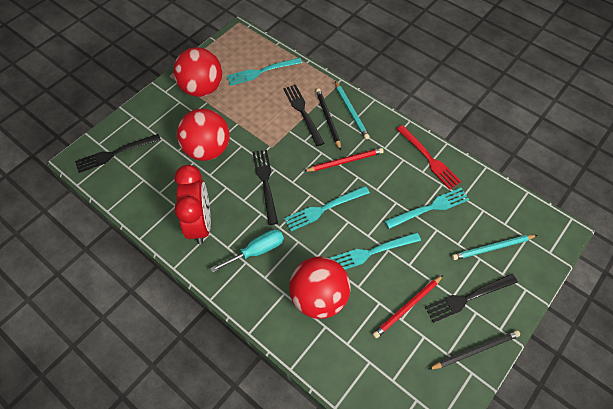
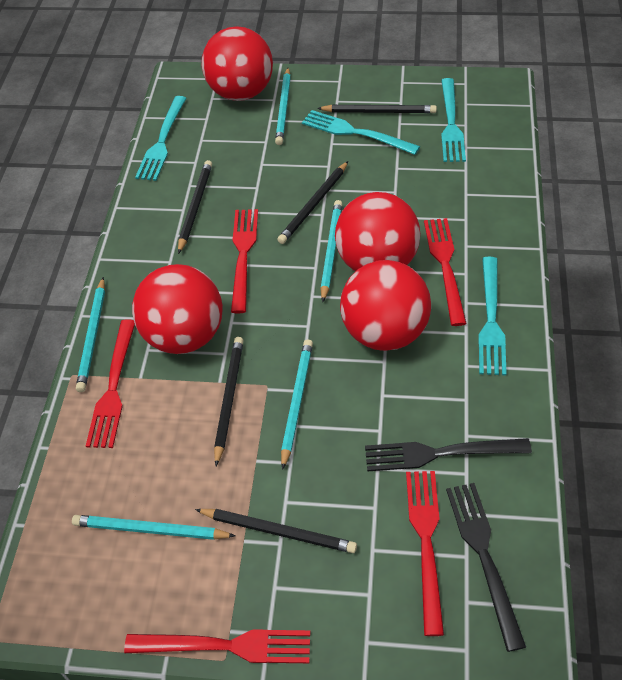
black fork: 4 -> 2
black pencil: 2 -> 5
red ball: 3 -> 4
red clock: 1 -> 0
red fork: 1 -> 5
red pencil: 2 -> 0
turquoise pencil: 2 -> 5
turquoise screwdriver: 1 -> 0

